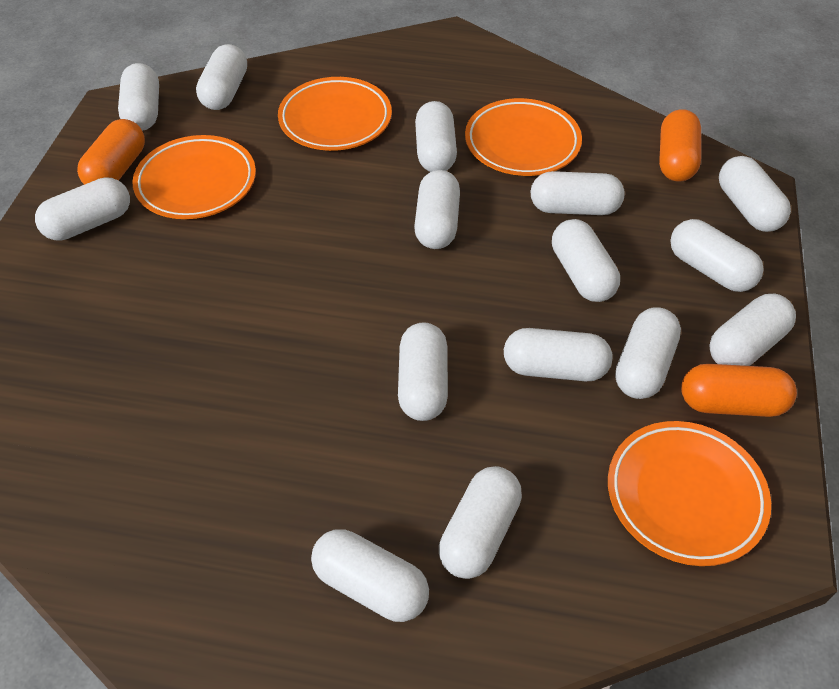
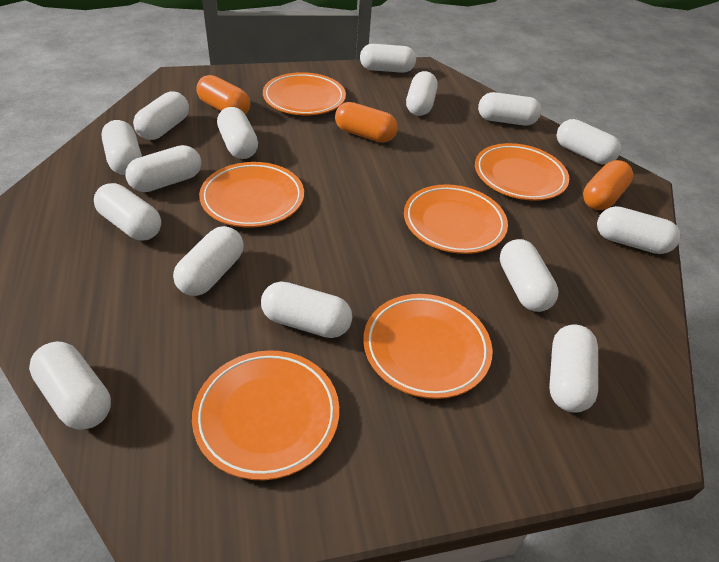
orange plate: 4 -> 6

